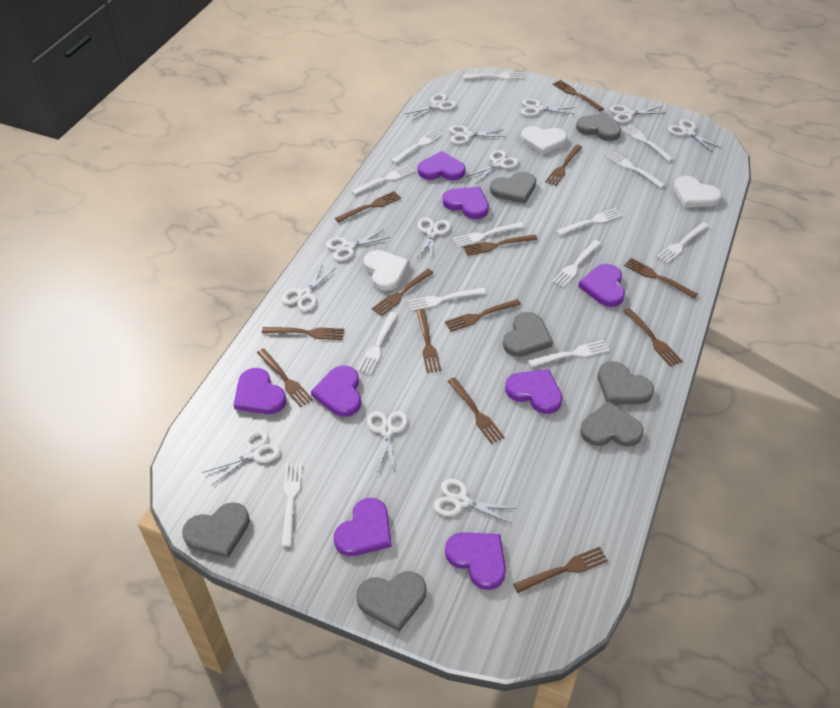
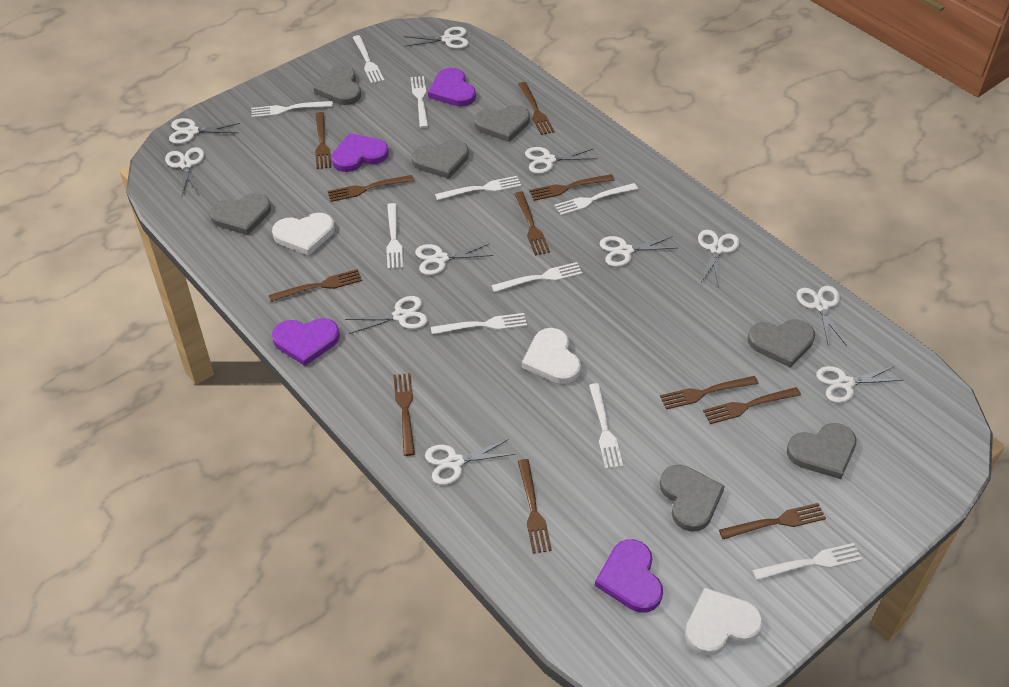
brown fork: 13 -> 11
purple heart: 8 -> 4
white fork: 13 -> 10
white scissors: 12 -> 11

